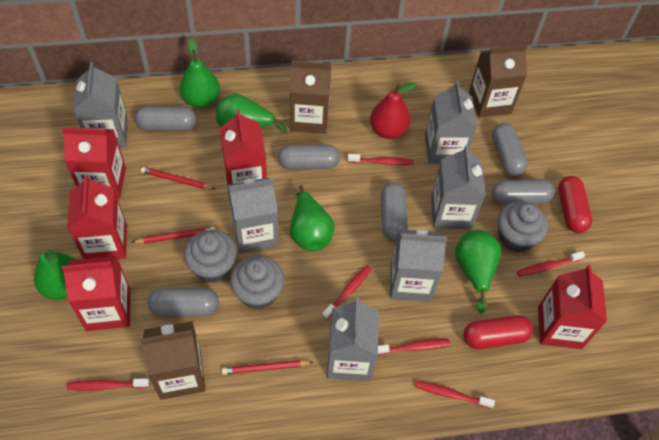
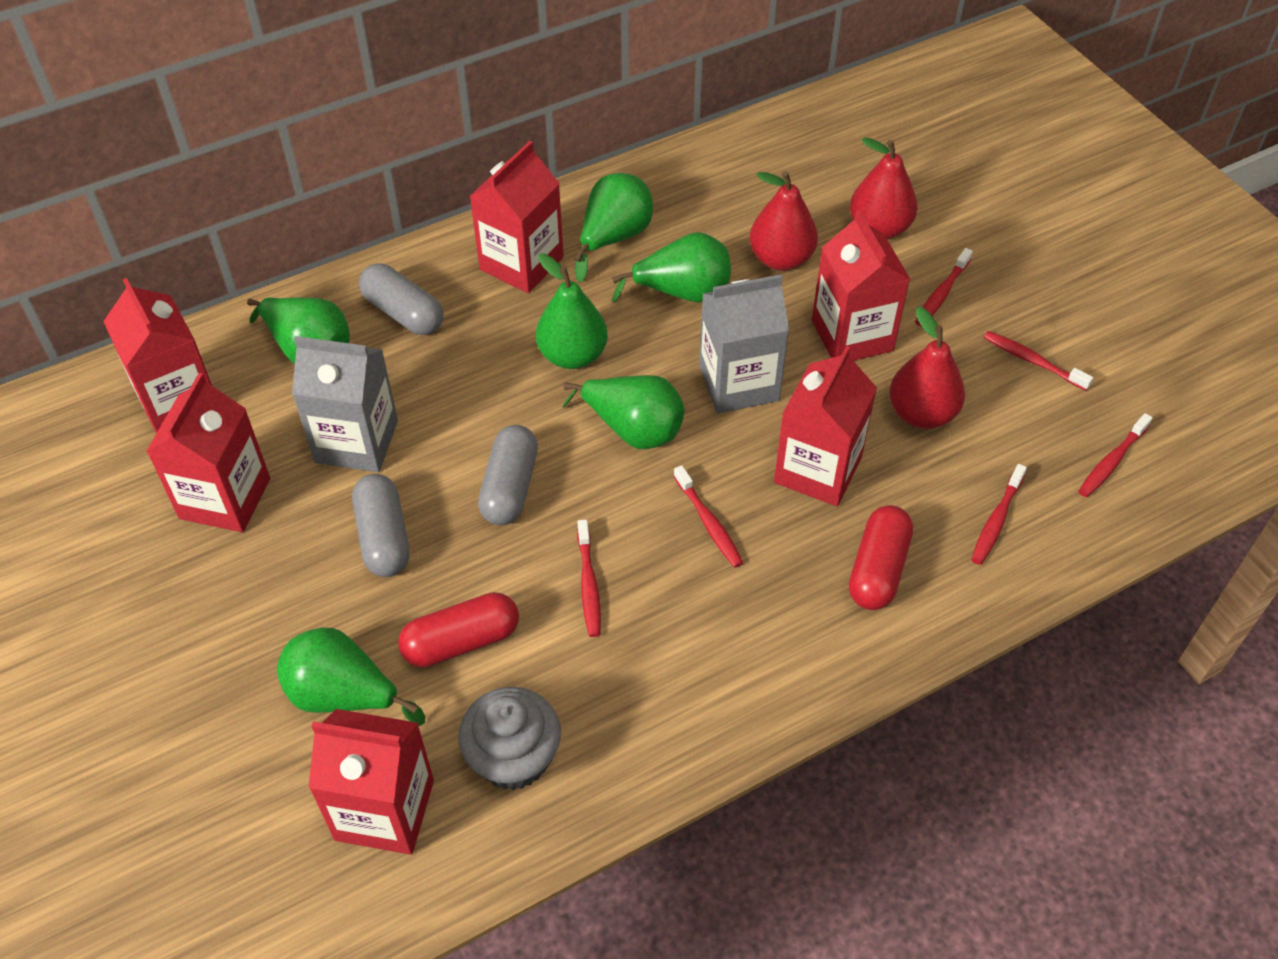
brown carton: 3 -> 0
green pear: 5 -> 6
grey capsule: 6 -> 3
grey carton: 6 -> 2
grey cupcake: 3 -> 1
red carton: 5 -> 6
red pear: 1 -> 3
red pencil: 3 -> 0

